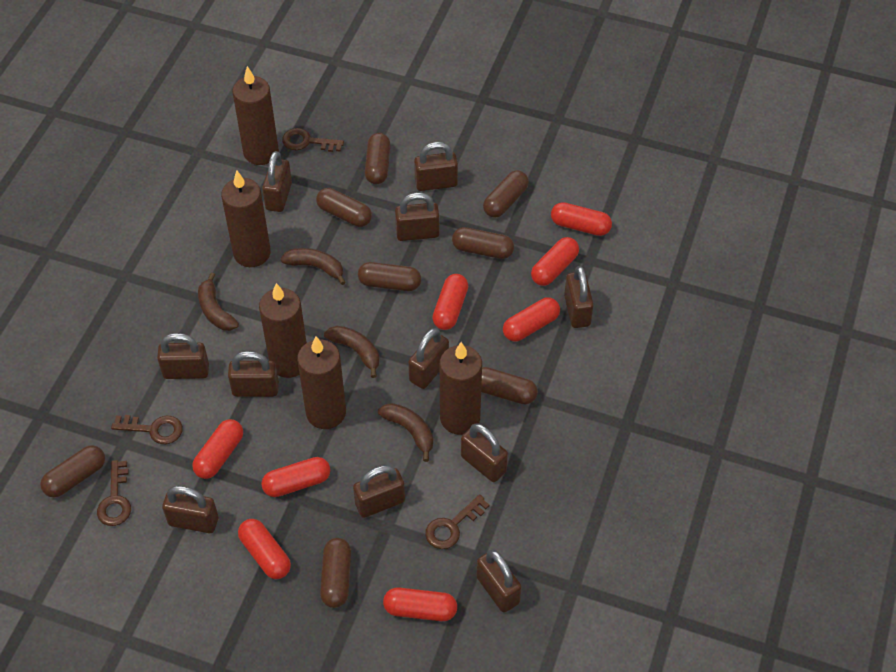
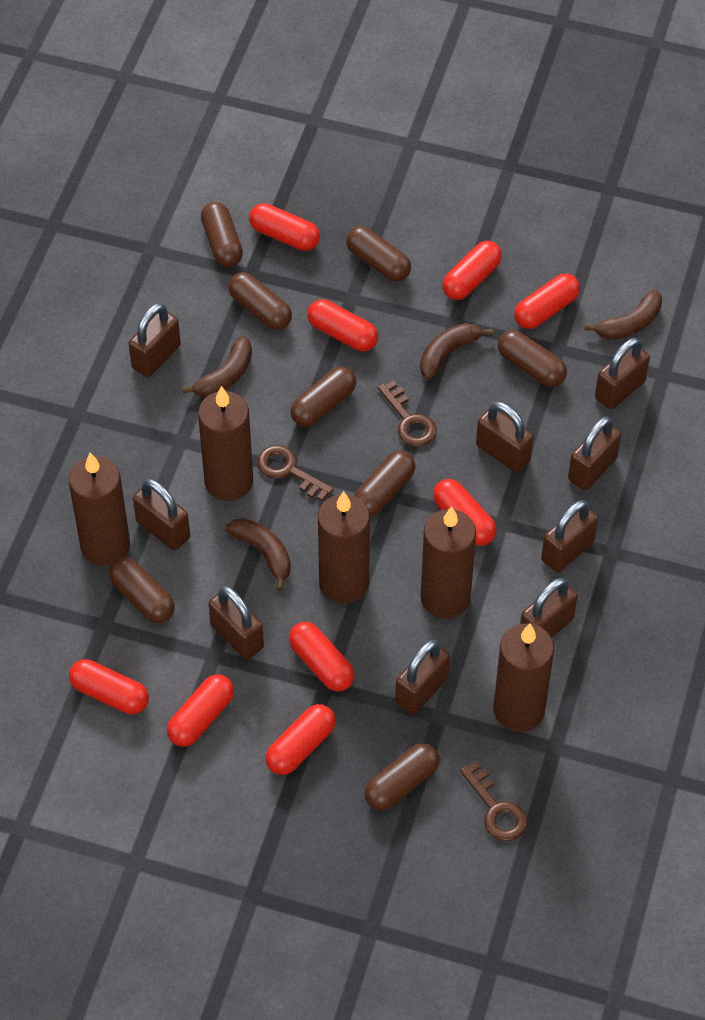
brown key: 4 -> 3
brown padlock: 11 -> 9
red capsule: 8 -> 9

